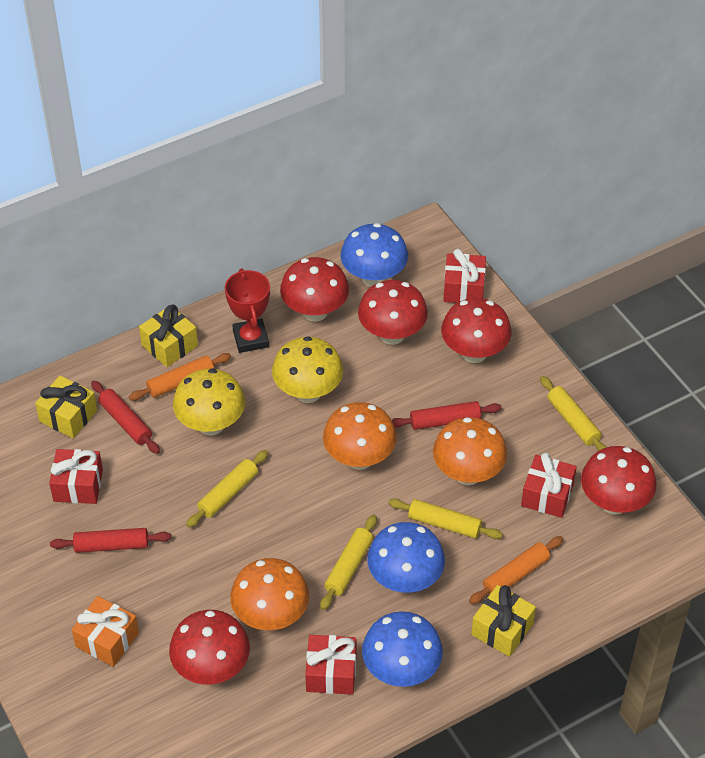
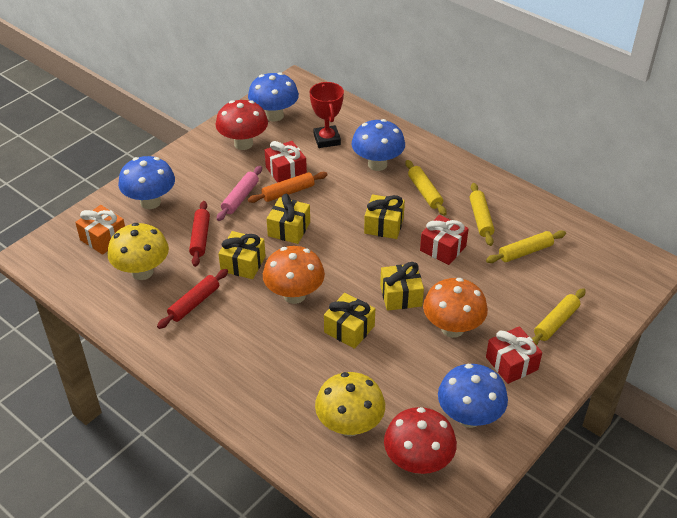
blue mushroom: 3 -> 4
orange mushroom: 3 -> 2
orange rolling pin: 2 -> 1
pink rolling pin: 0 -> 1
red gift: 4 -> 3
red mushroom: 5 -> 2
red rolling pin: 3 -> 2
yellow gift: 3 -> 5

